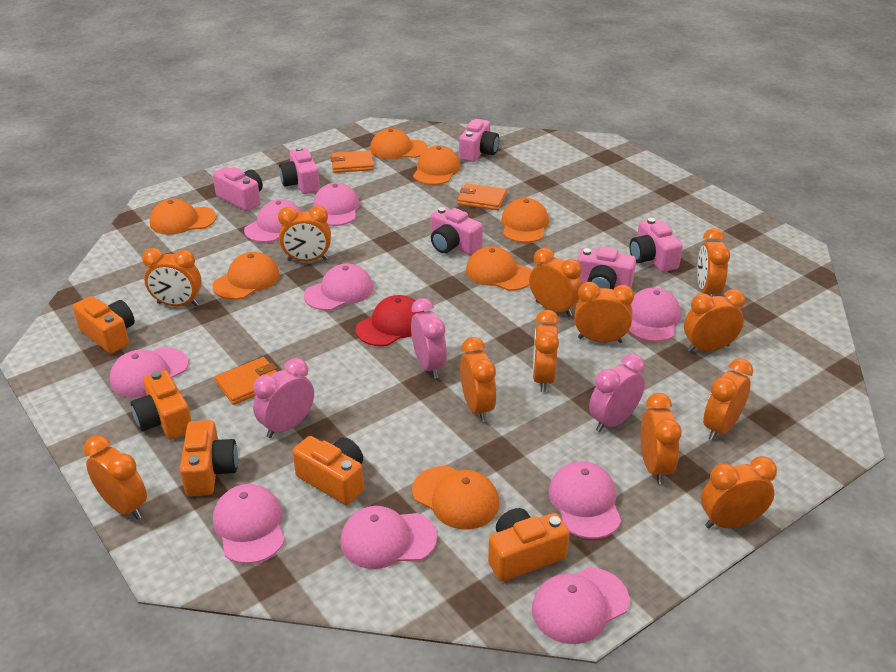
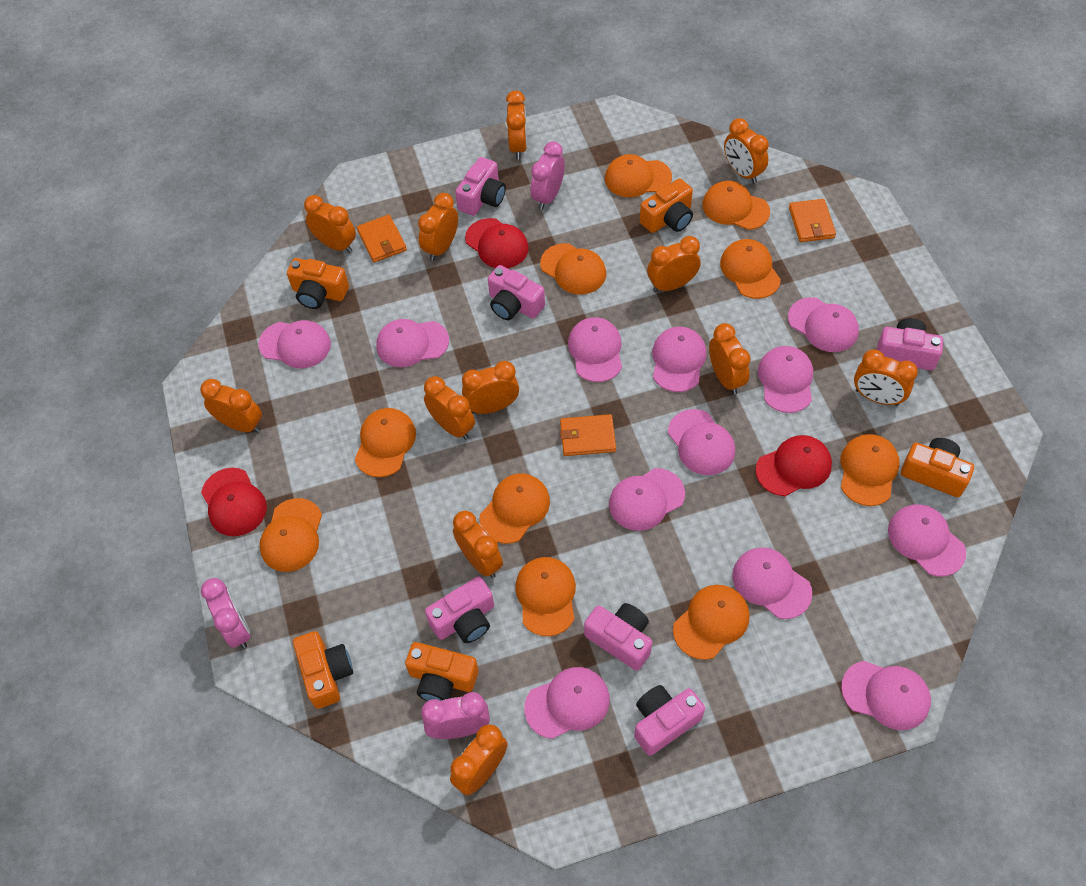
orange cap: 7 -> 10
pink cap: 9 -> 12
red cap: 1 -> 3

